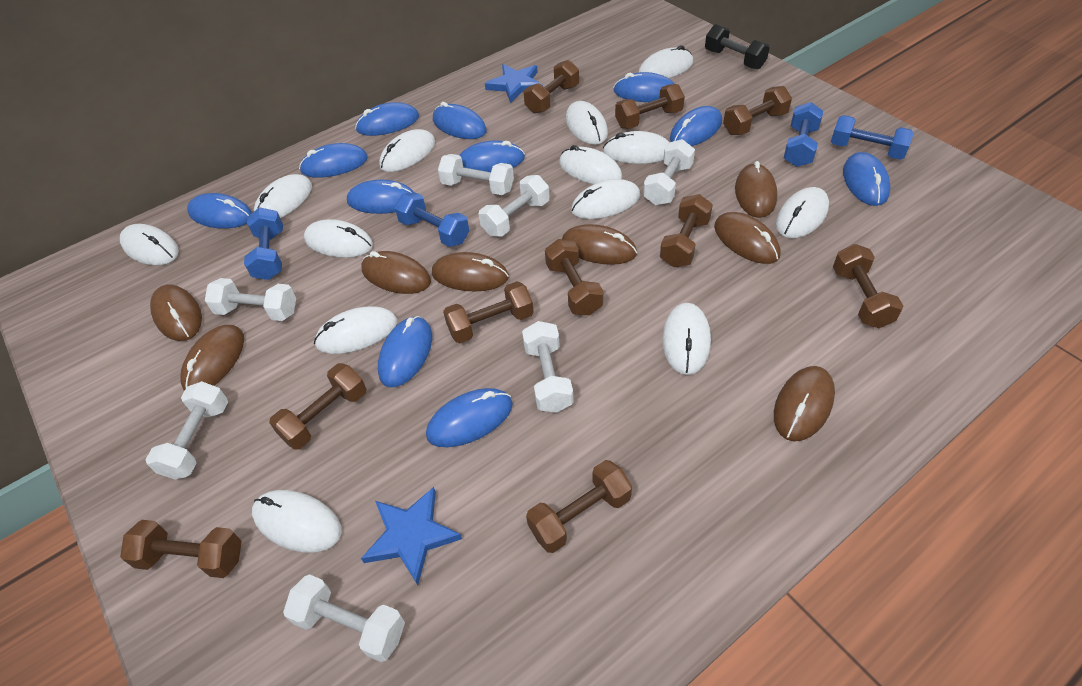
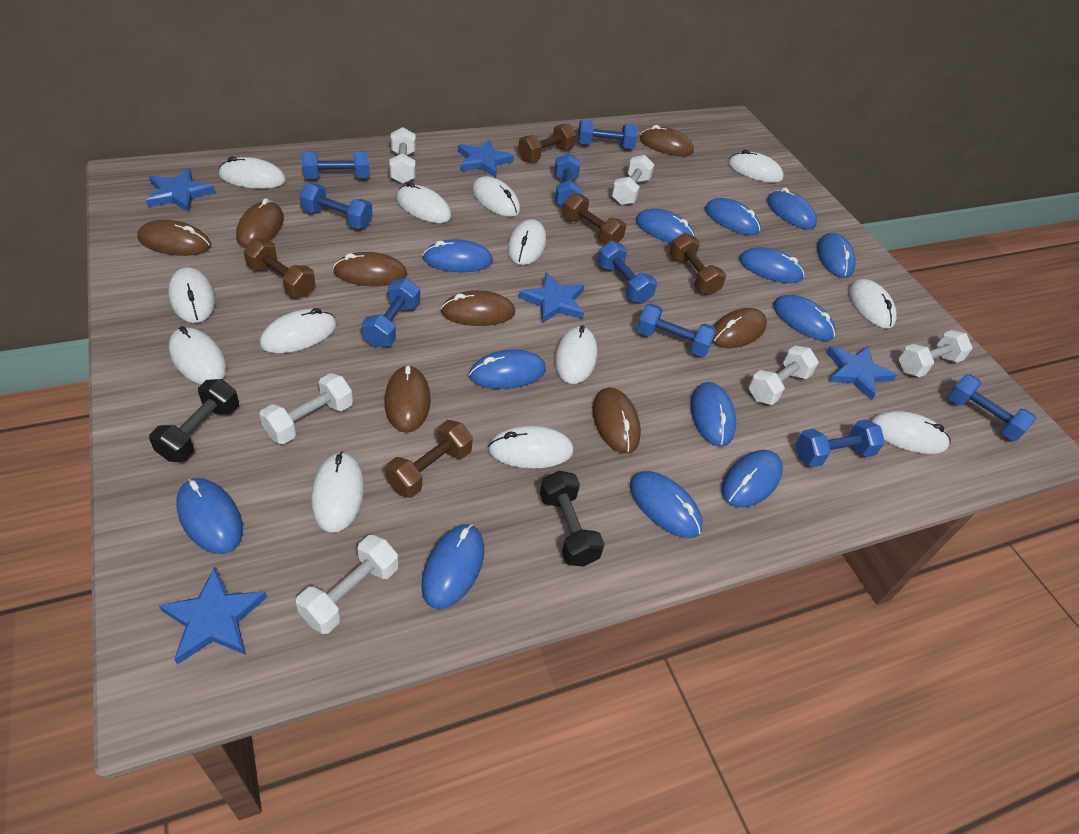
black dumbbell: 1 -> 2
blue dumbbell: 4 -> 9
blue mouse: 11 -> 13
blue star: 2 -> 5
brown dumbbell: 10 -> 5
white dumbbell: 7 -> 6

